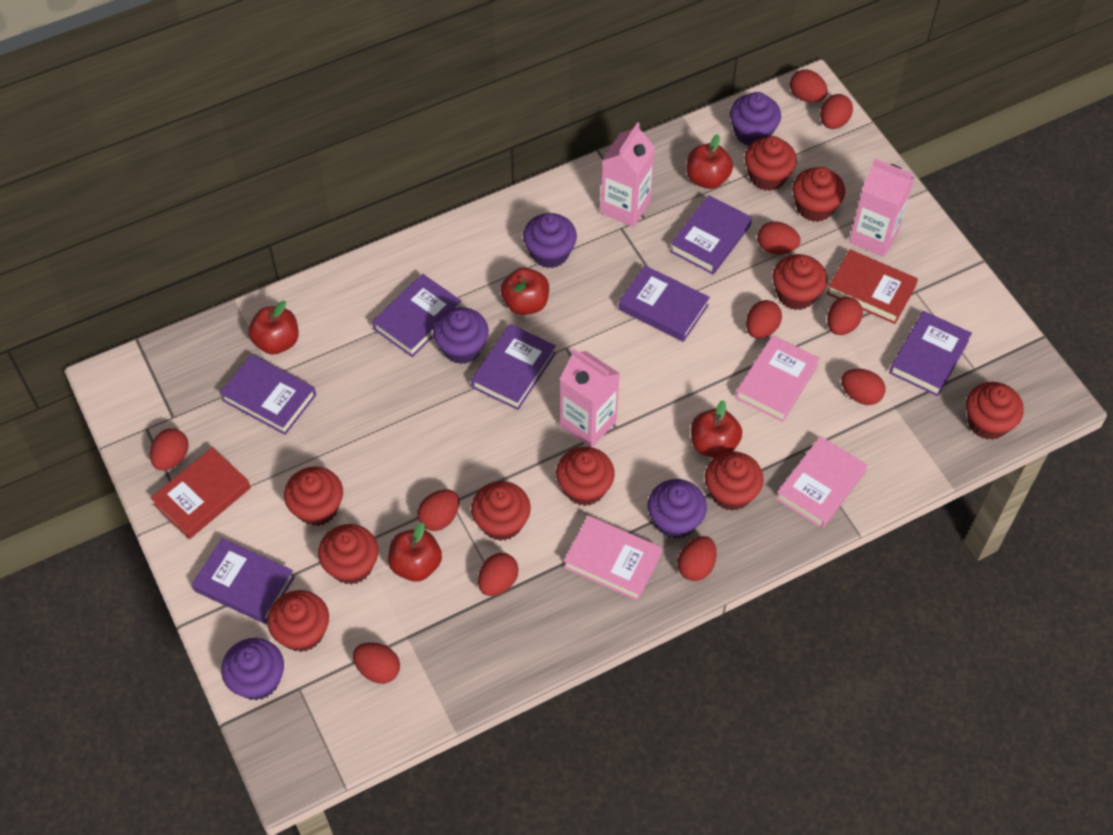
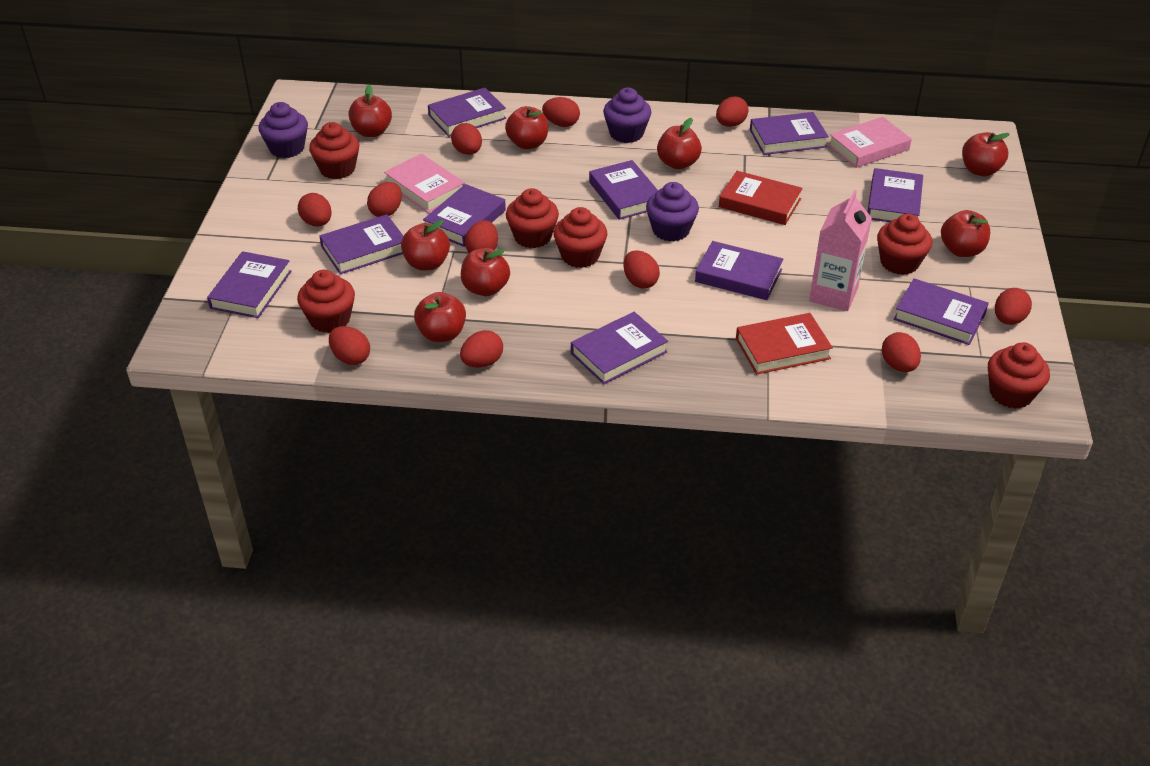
pink book: 3 -> 2
pink carton: 3 -> 1
purple book: 7 -> 10
purple cupcake: 5 -> 3
red apple: 5 -> 8
red cupcake: 10 -> 6

